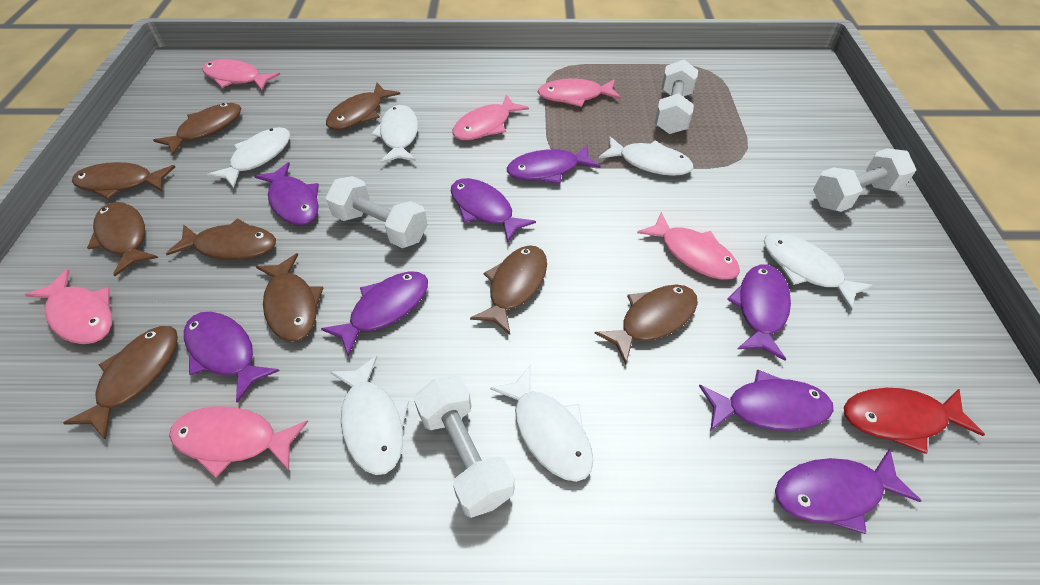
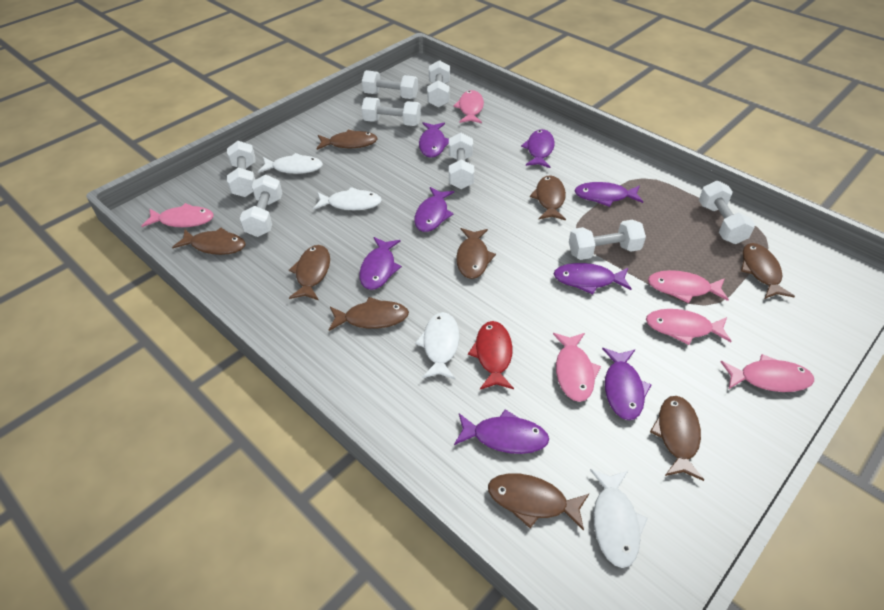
white dumbbell: 4 -> 8
white fish: 6 -> 4

